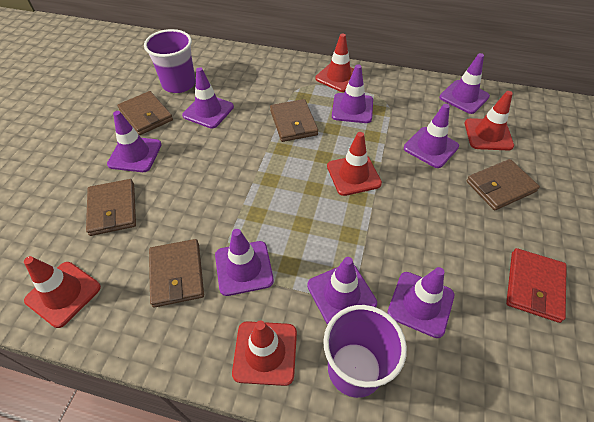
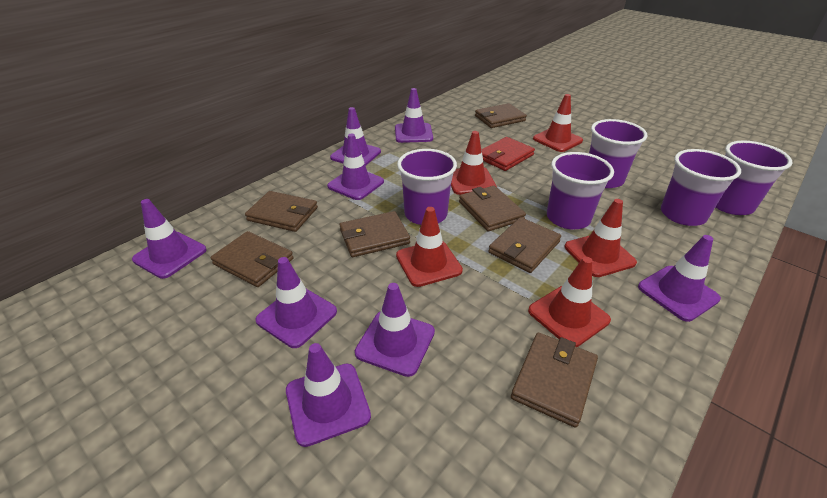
brown wallet: 5 -> 7
purple cup: 2 -> 5

